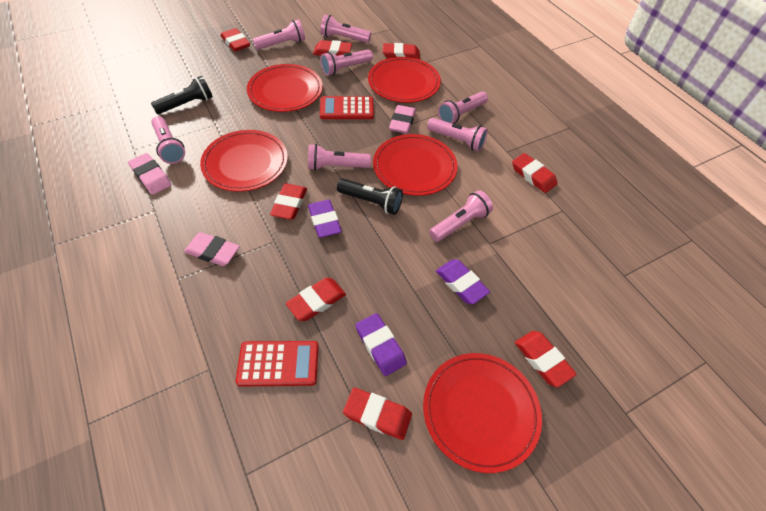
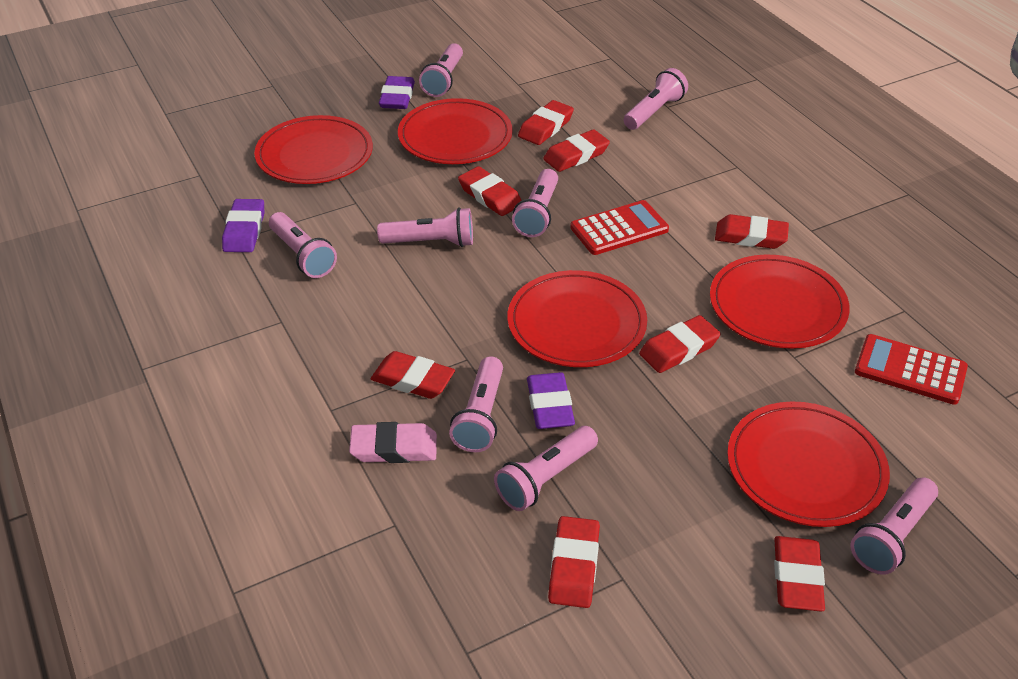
black flashlight: 2 -> 0
pink eraser: 3 -> 1

